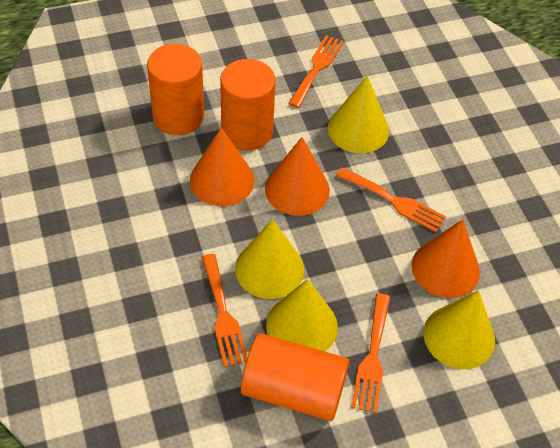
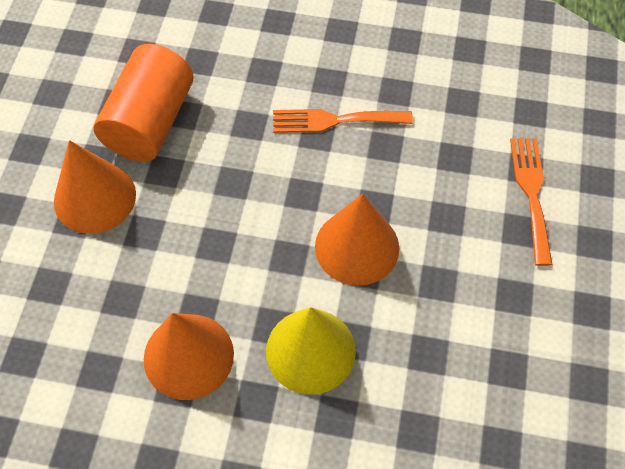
orange cylinder: 3 -> 1
orange fork: 4 -> 2
yellow cone: 4 -> 1

